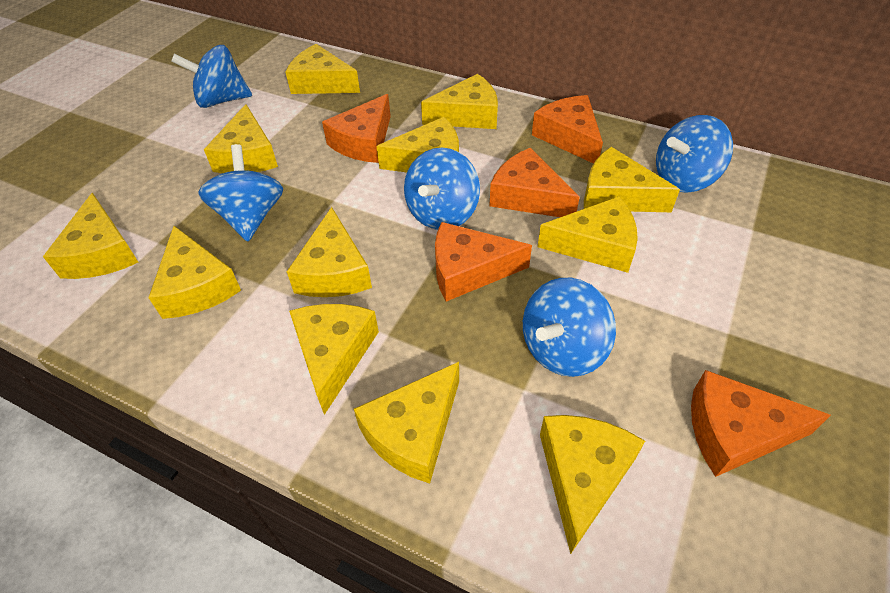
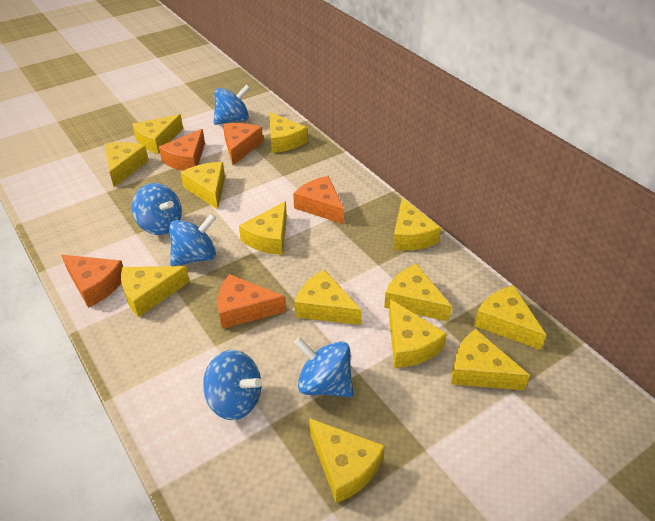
yellow cheese: 12 -> 13

